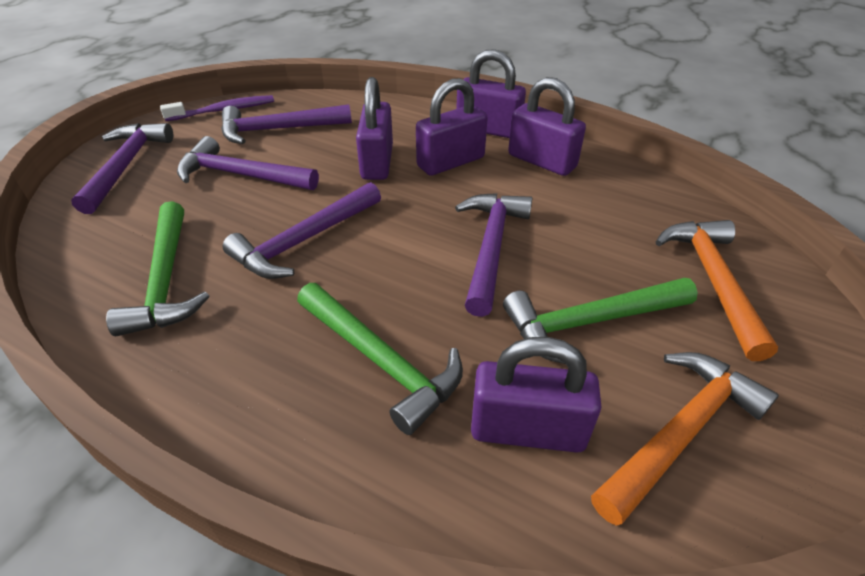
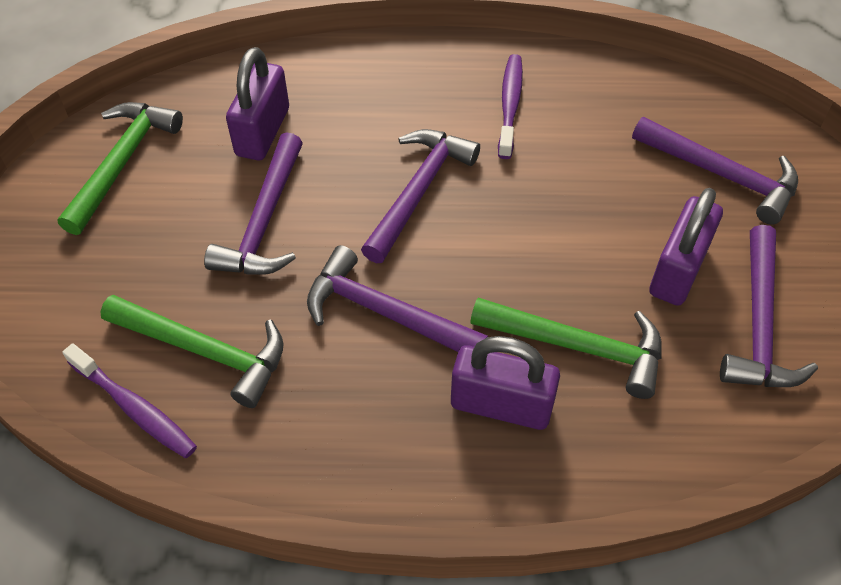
orange hammer: 2 -> 0
purple padlock: 5 -> 3
purple toothbrush: 1 -> 2

